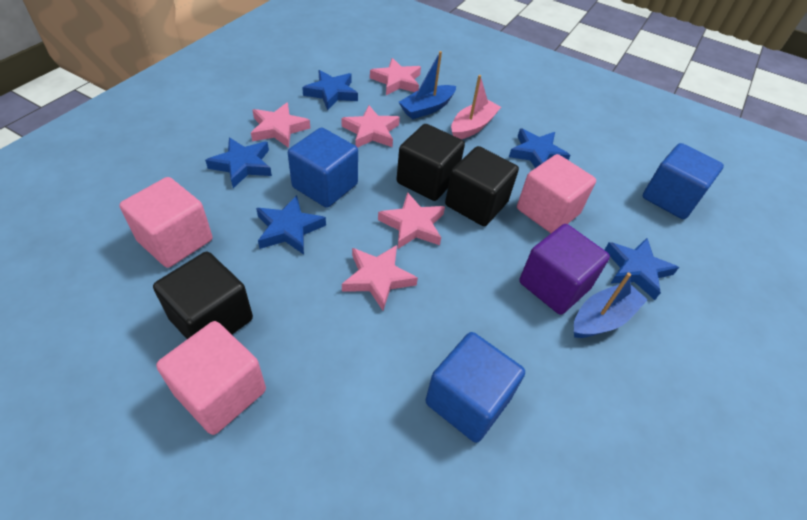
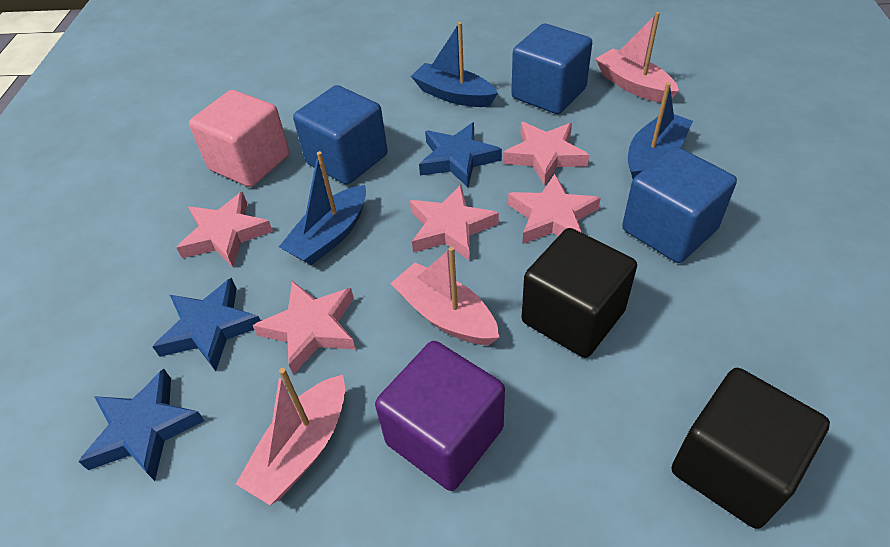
black cube: 3 -> 2
blue boat: 2 -> 3
blue star: 5 -> 3
pink boat: 1 -> 3
pink cube: 3 -> 1

